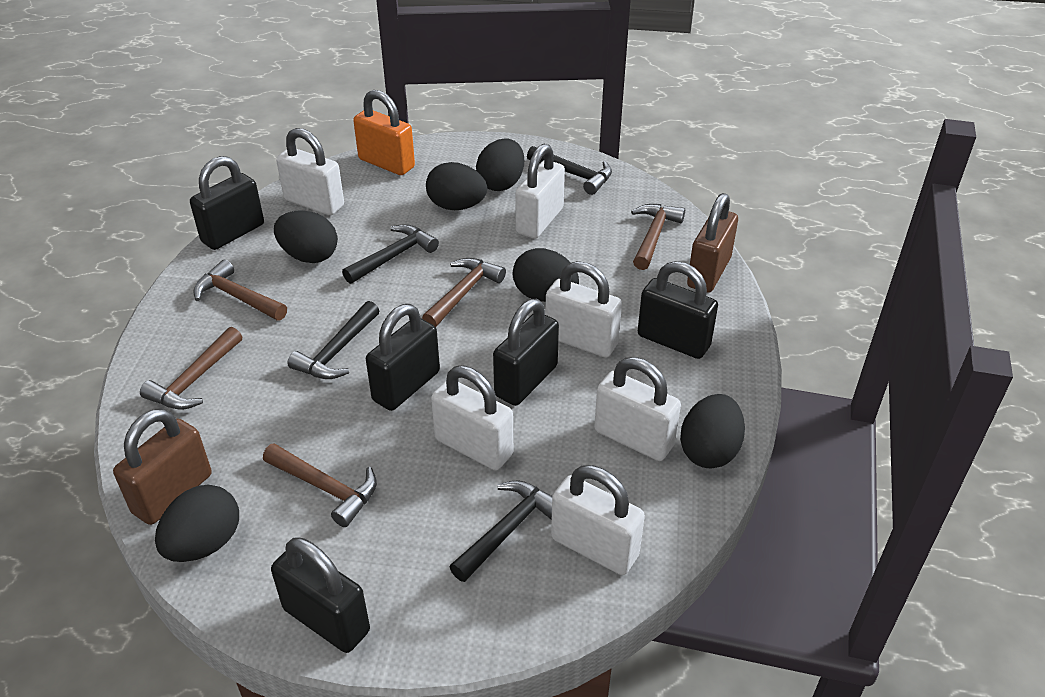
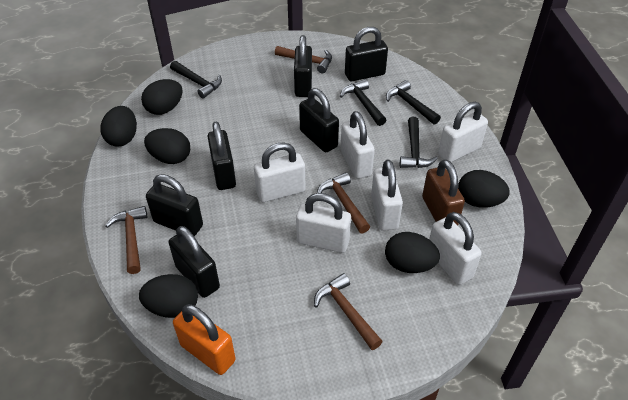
black padlock: 5 -> 6
brown hammer: 5 -> 4
brown padlock: 2 -> 1

